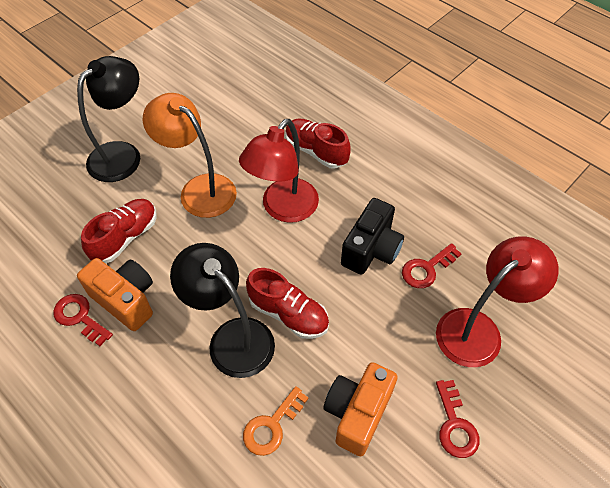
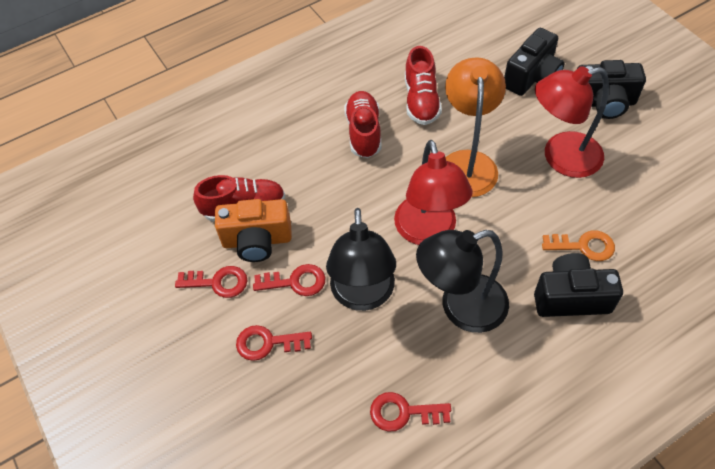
black camera: 1 -> 3
orange camera: 2 -> 1
red key: 3 -> 4

